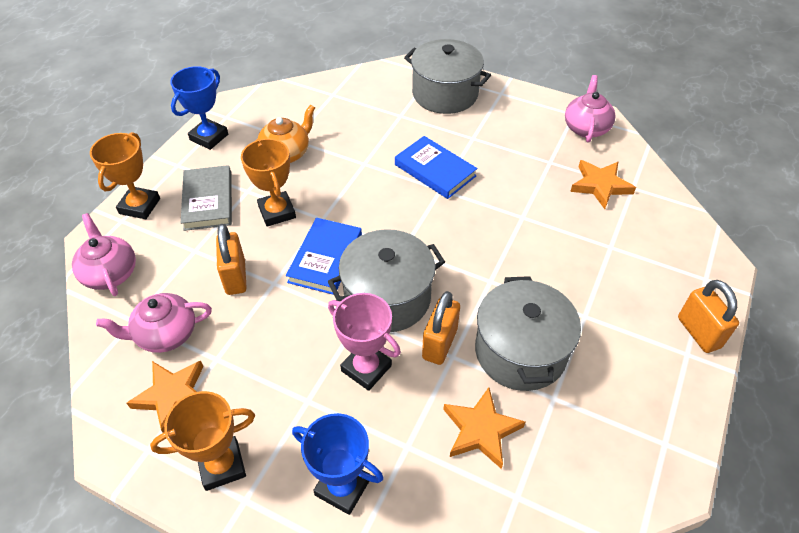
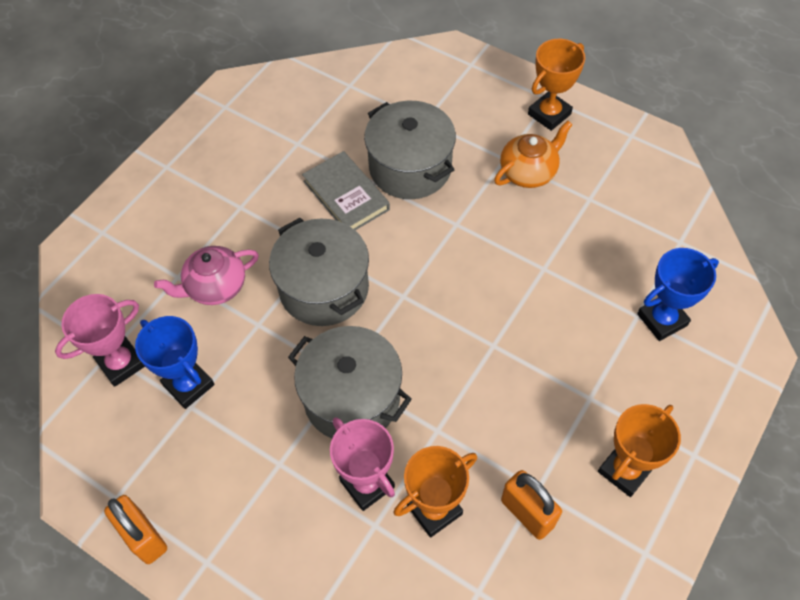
blue book: 2 -> 0
orange padlock: 3 -> 2
orange star: 3 -> 0
pink teapot: 3 -> 1
pink trophy: 1 -> 2

